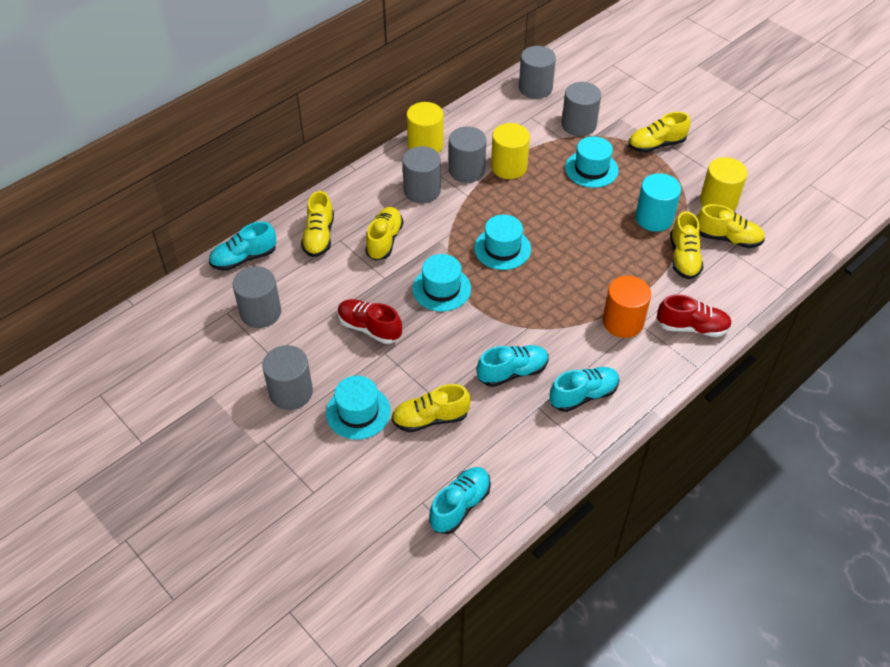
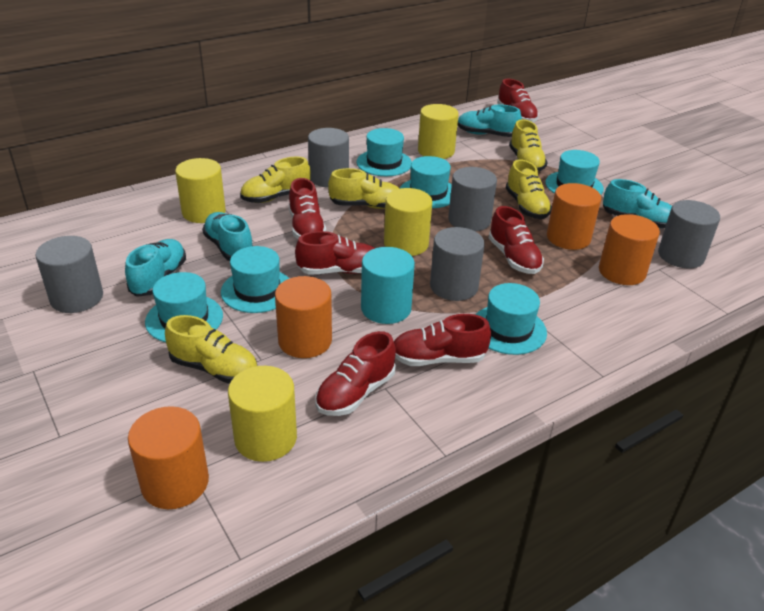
grey cylinder: 6 -> 5
orange cylinder: 1 -> 4
red shoe: 2 -> 6
turquoise hat: 4 -> 6
yellow cylinder: 3 -> 4
yellow shoe: 6 -> 5

